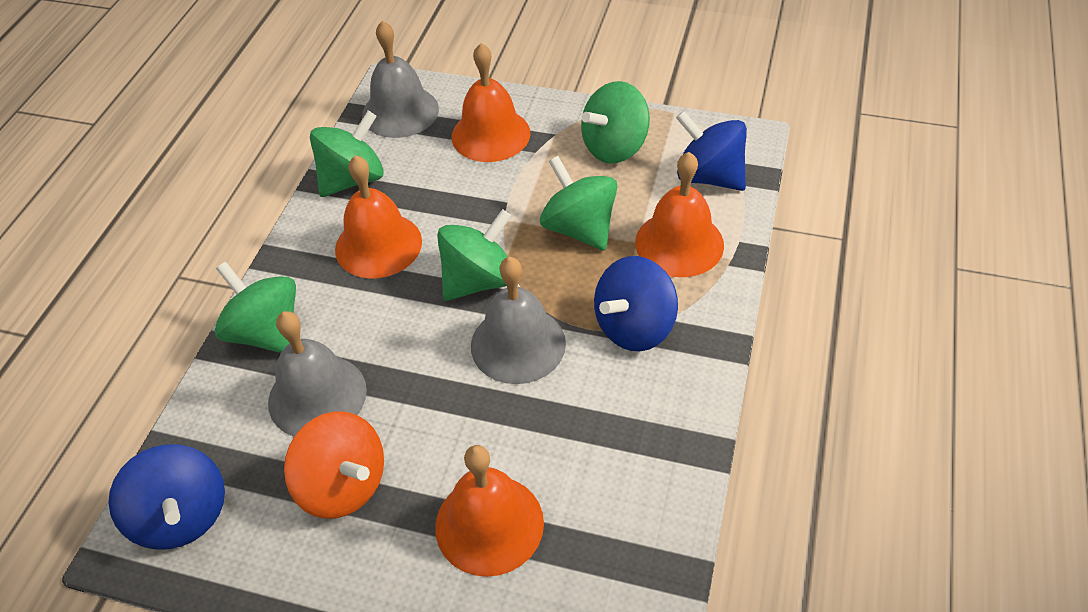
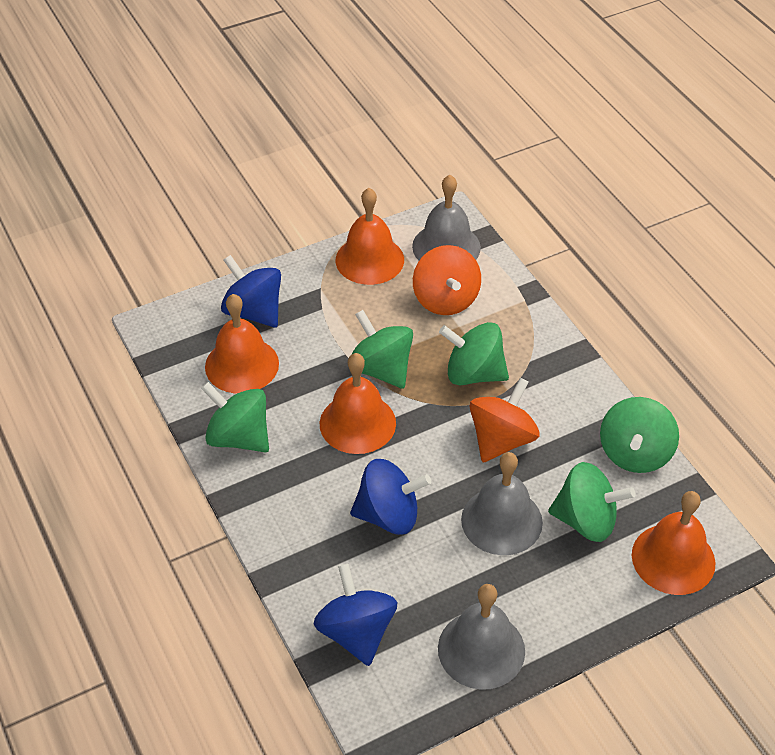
orange spinning top: 1 -> 2

